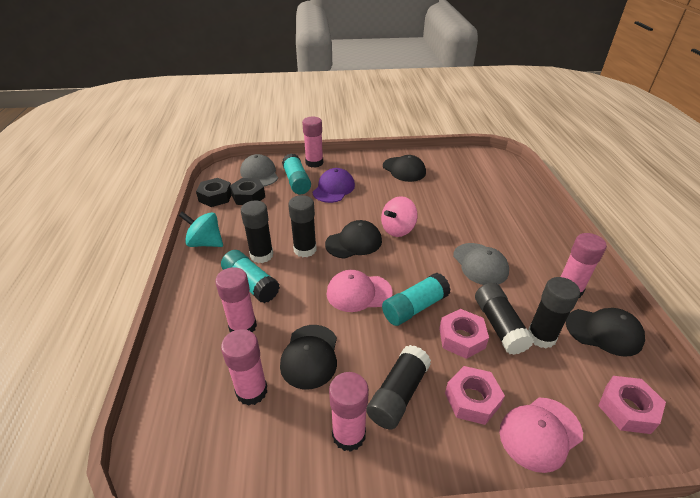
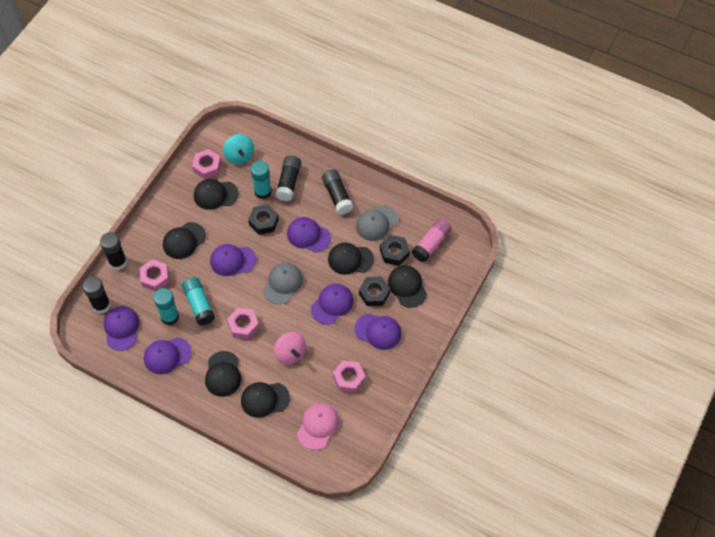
black cap: 4 -> 6
black glue stick: 5 -> 4
black nut: 2 -> 3
pink cap: 2 -> 1
pink glue stick: 5 -> 1
pink nut: 3 -> 4
purple cap: 1 -> 6

